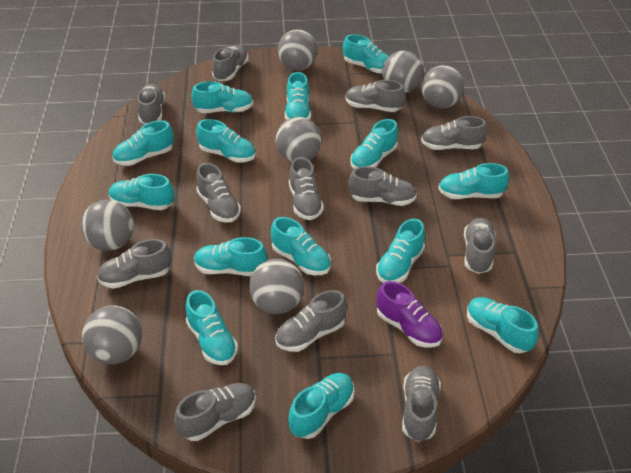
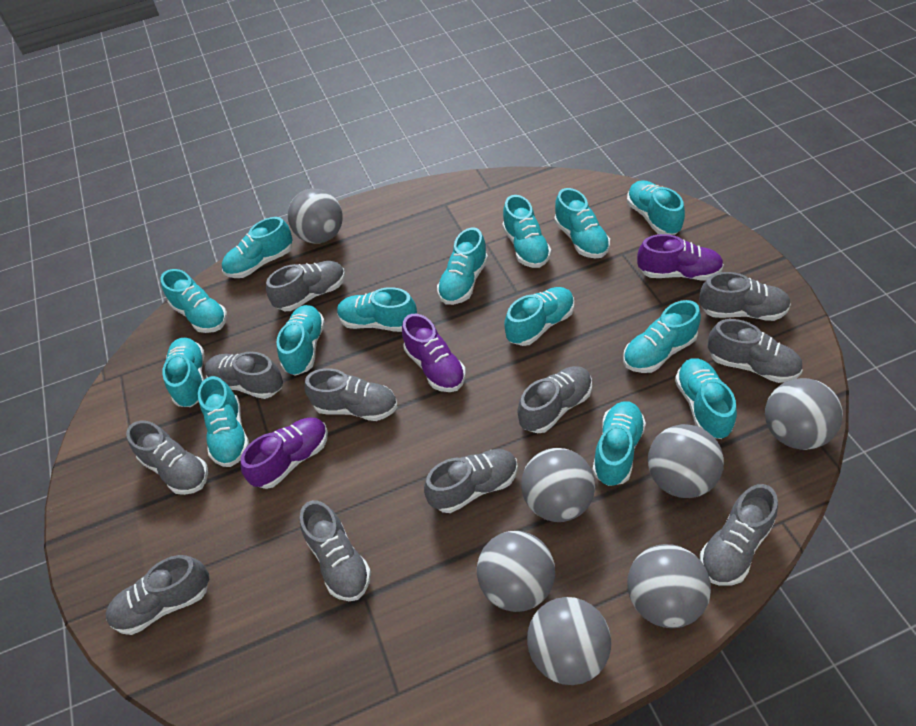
grey shoe: 12 -> 11
purple shoe: 1 -> 3

